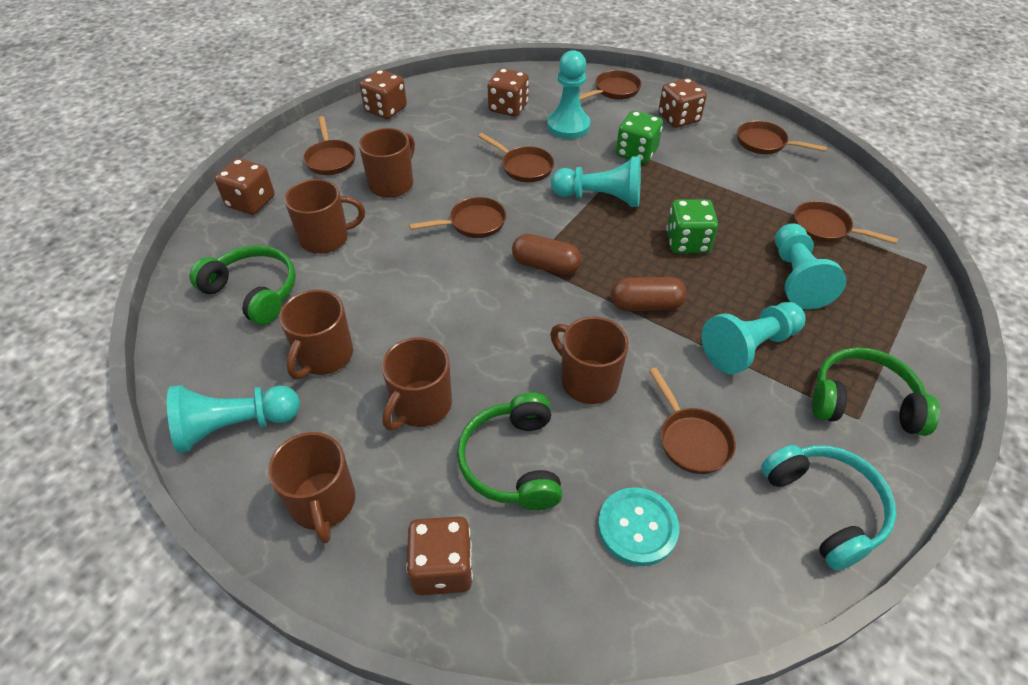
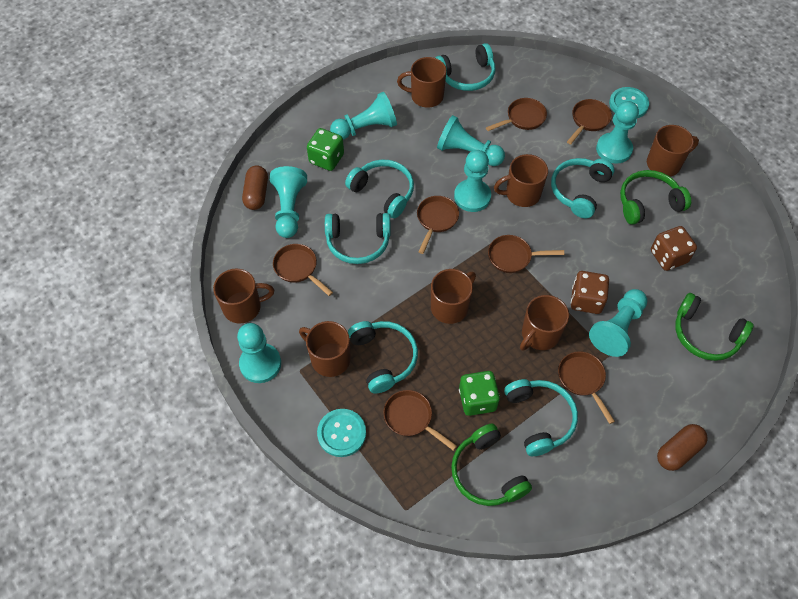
brown dice: 5 -> 2
brown mug: 6 -> 7
turquoise button: 1 -> 2
turquoise headphones: 1 -> 6
turquoise pawn: 5 -> 7

